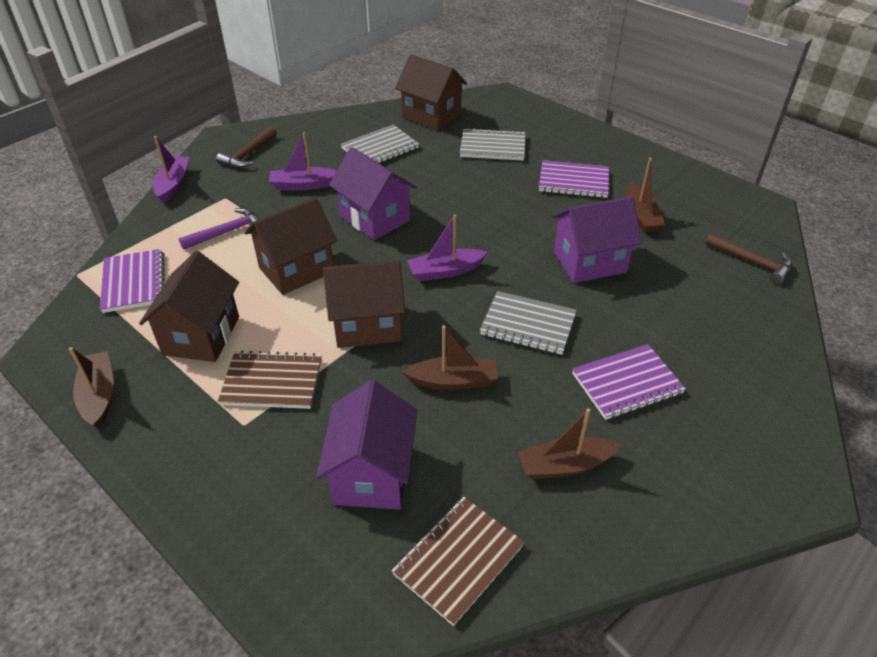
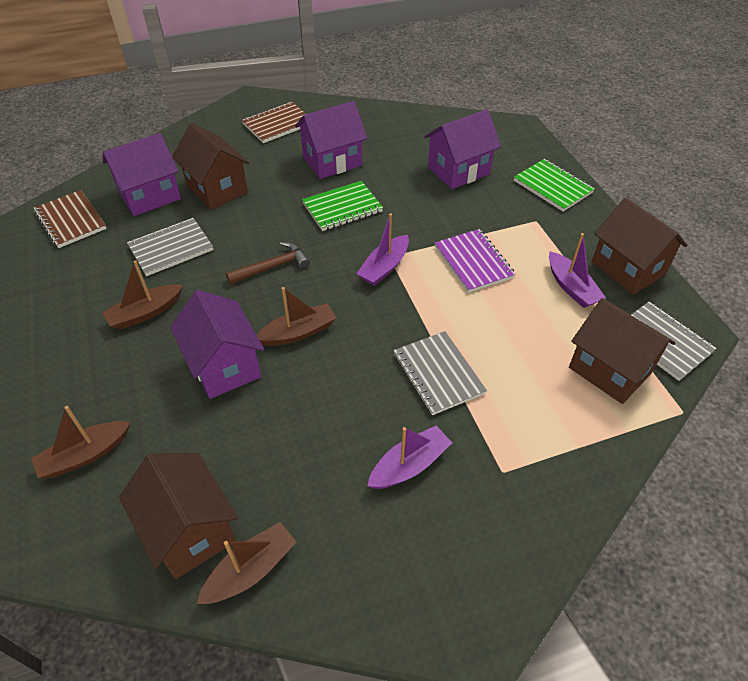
brown hammer: 2 -> 1
green notebook: 0 -> 2
purple hammer: 1 -> 0
purple house: 3 -> 4
purple notebook: 3 -> 1

